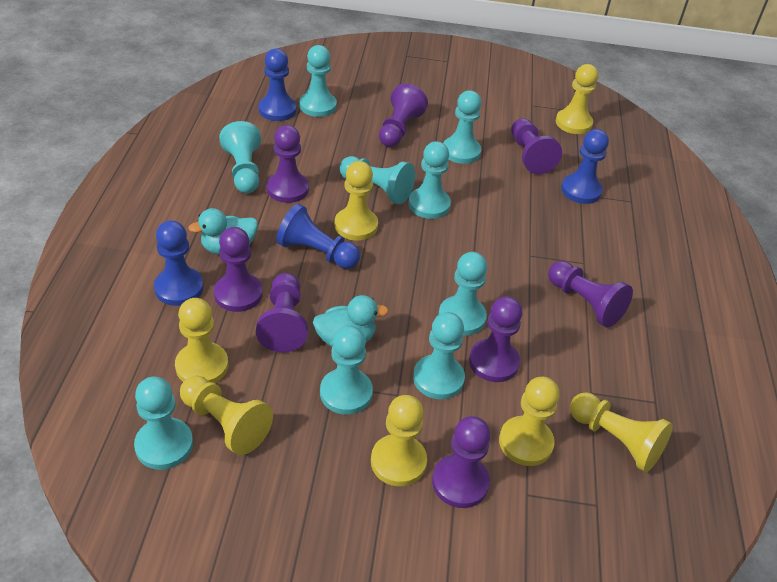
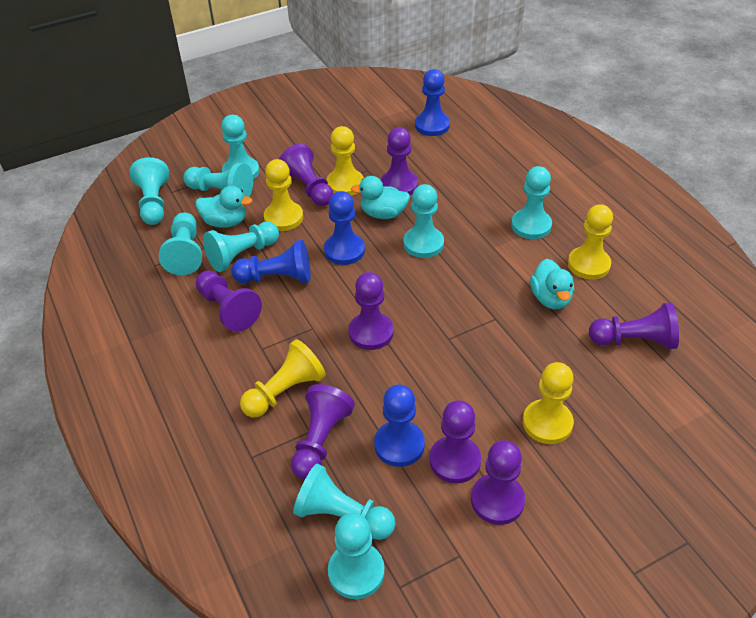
turquoise duck: 2 -> 3
yellow pawn: 7 -> 5

